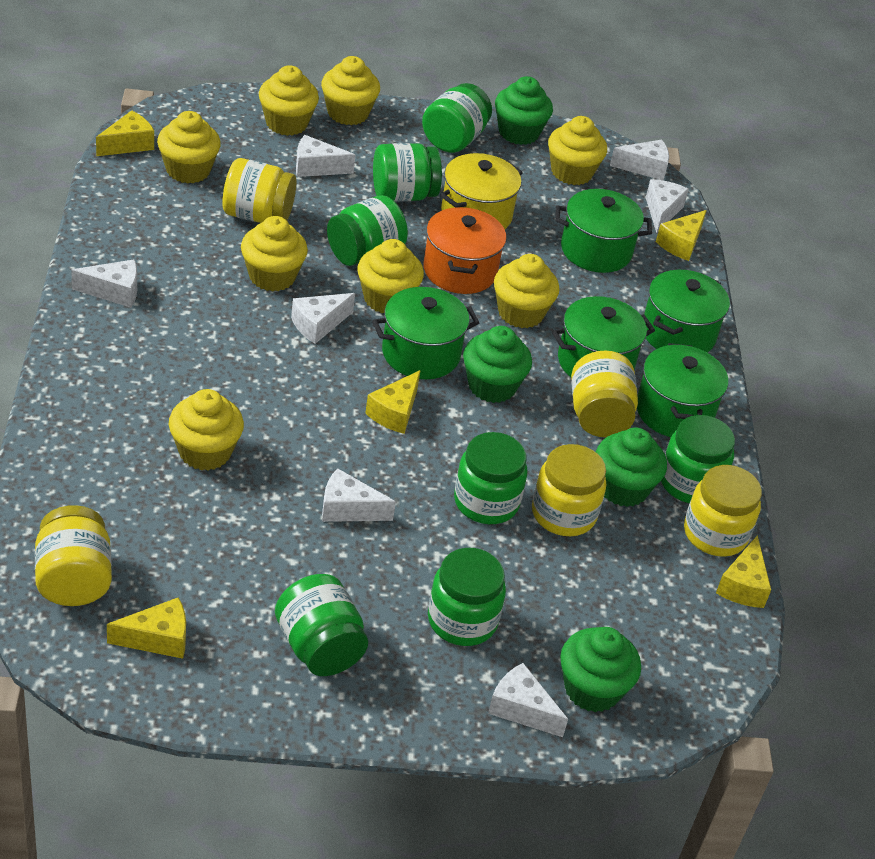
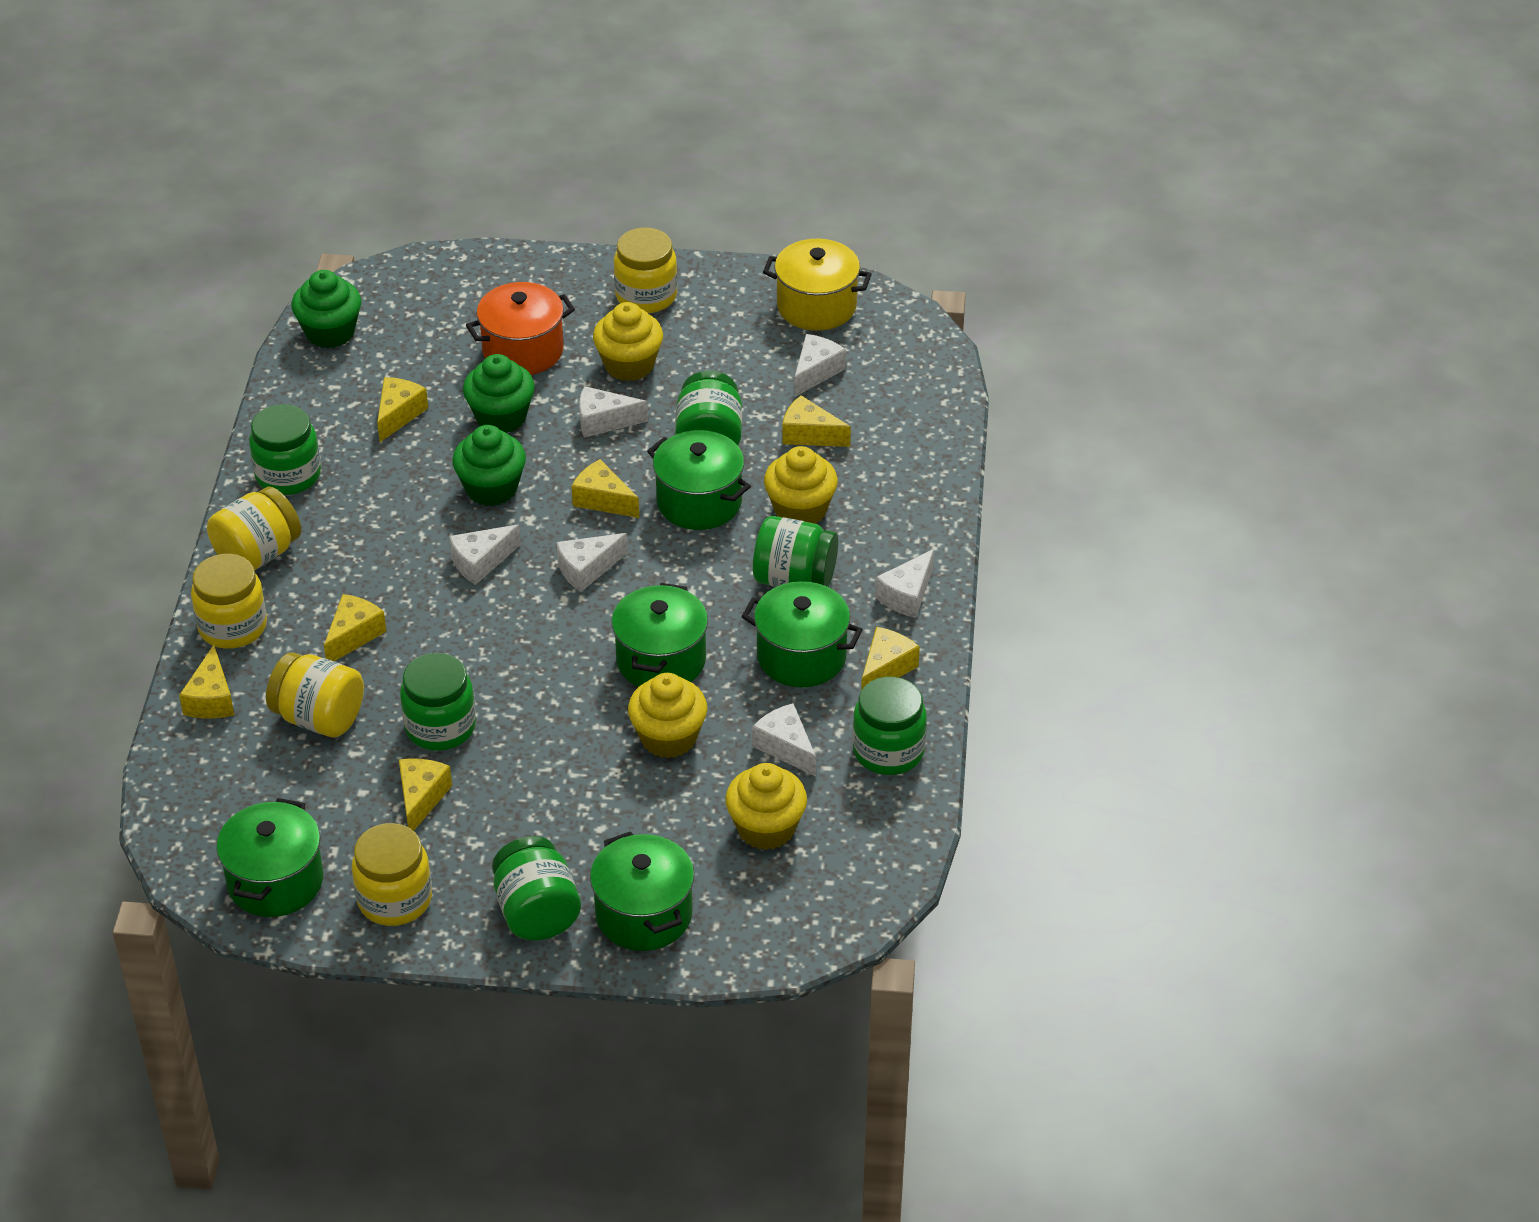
green cupcake: 4 -> 3
green jar: 7 -> 6
white cheese: 7 -> 6
yellow cheese: 5 -> 7
yellow cupcake: 8 -> 4

